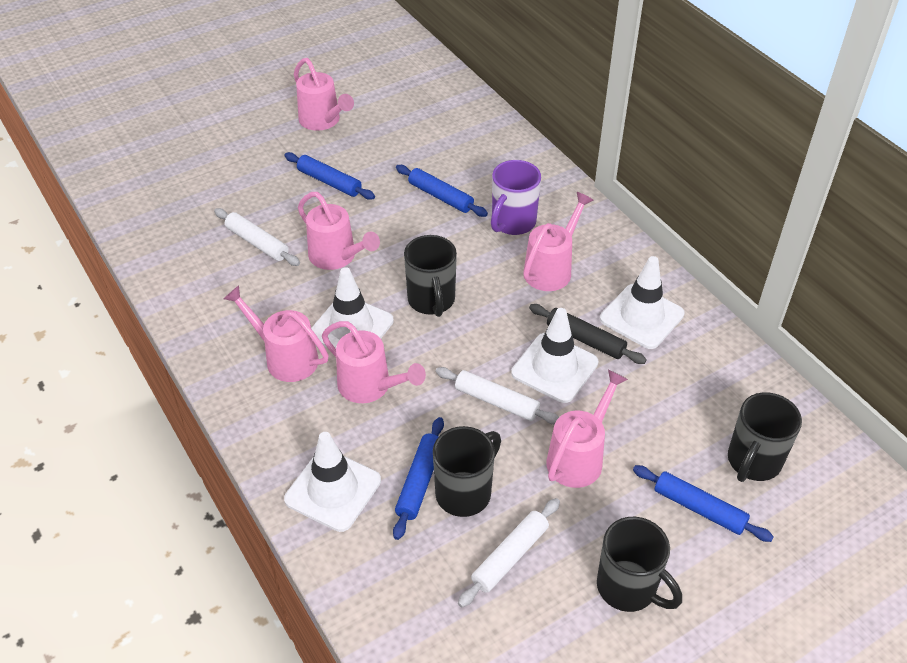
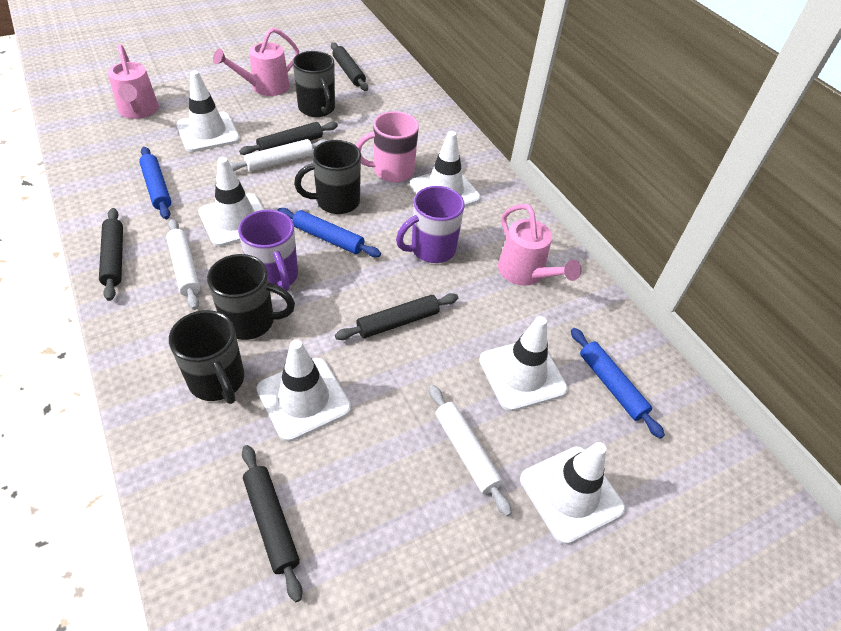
black rolling pin: 1 -> 5
blue rolling pin: 4 -> 3
pink mug: 0 -> 1
pink watering can: 6 -> 3
purple mug: 1 -> 2
white traffic cone: 4 -> 6

